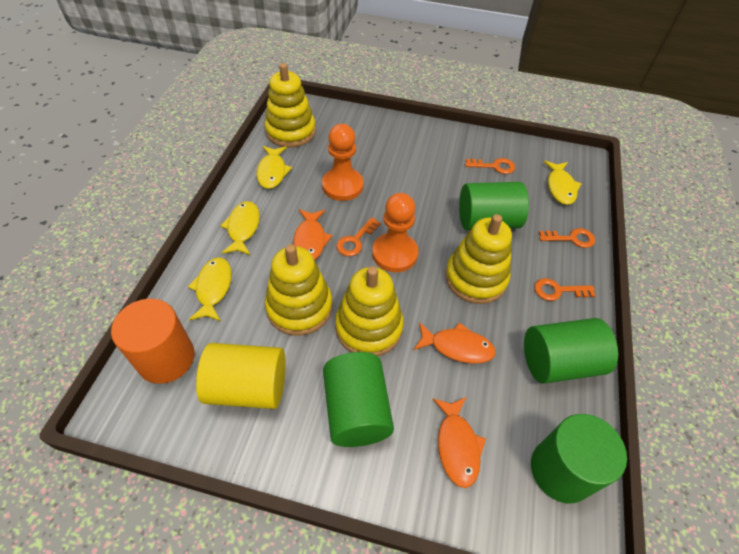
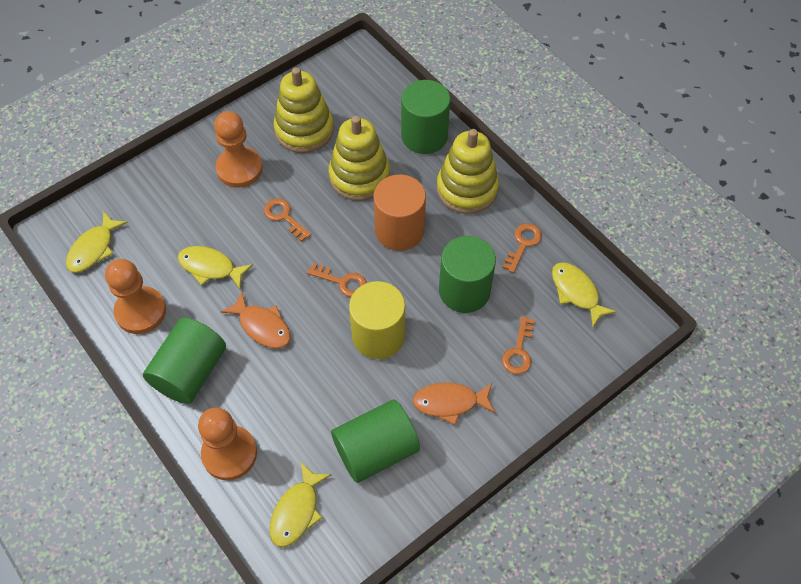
orange fish: 3 -> 2
orange pawn: 2 -> 3
yellow stacking toy: 4 -> 3

